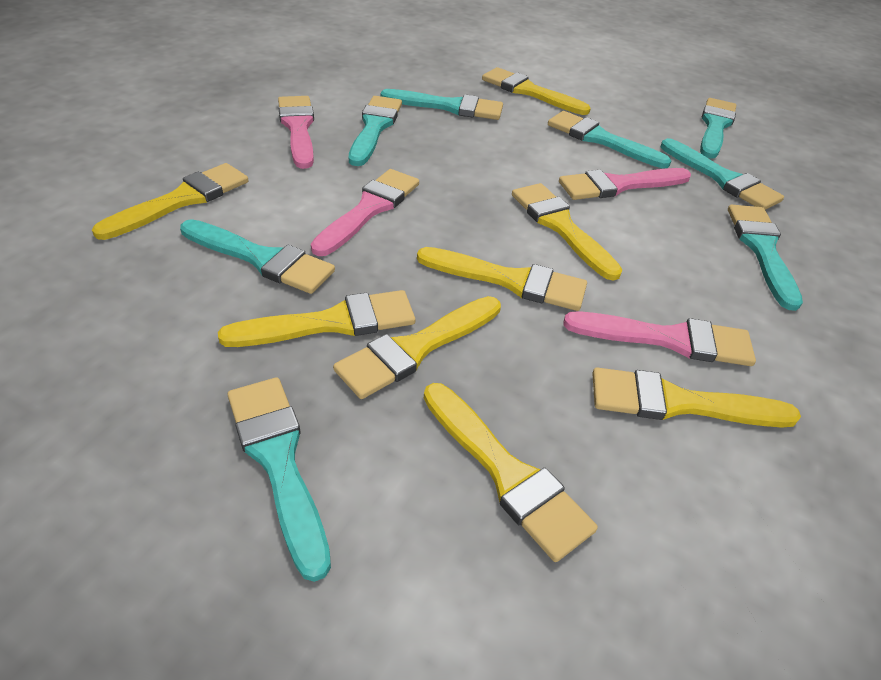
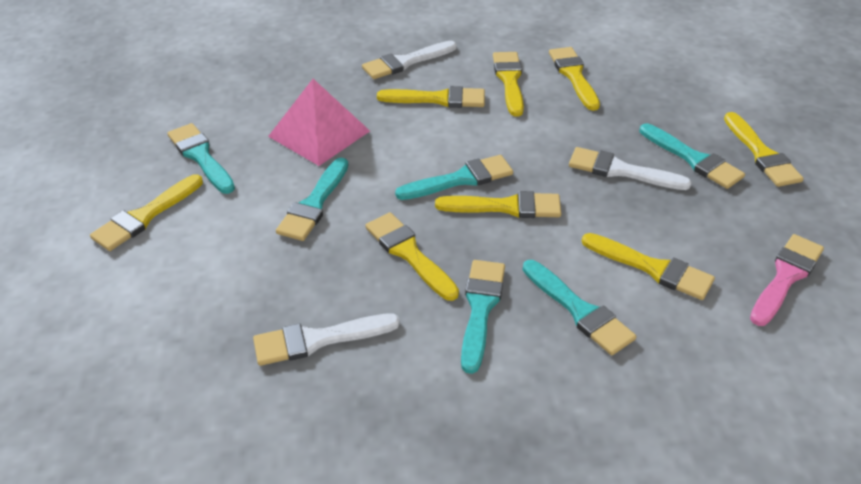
pink brush: 4 -> 1
pink pyramid: 0 -> 1
turquoise brush: 8 -> 6
white brush: 0 -> 3

